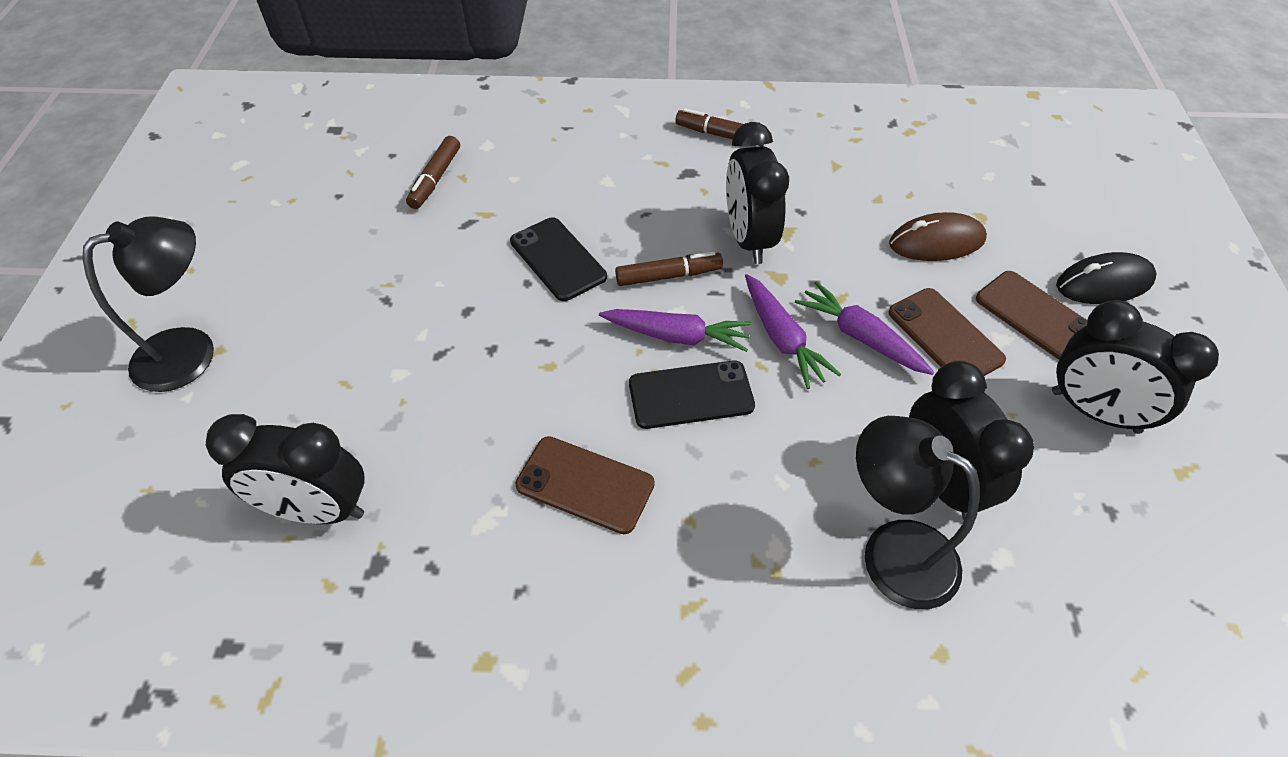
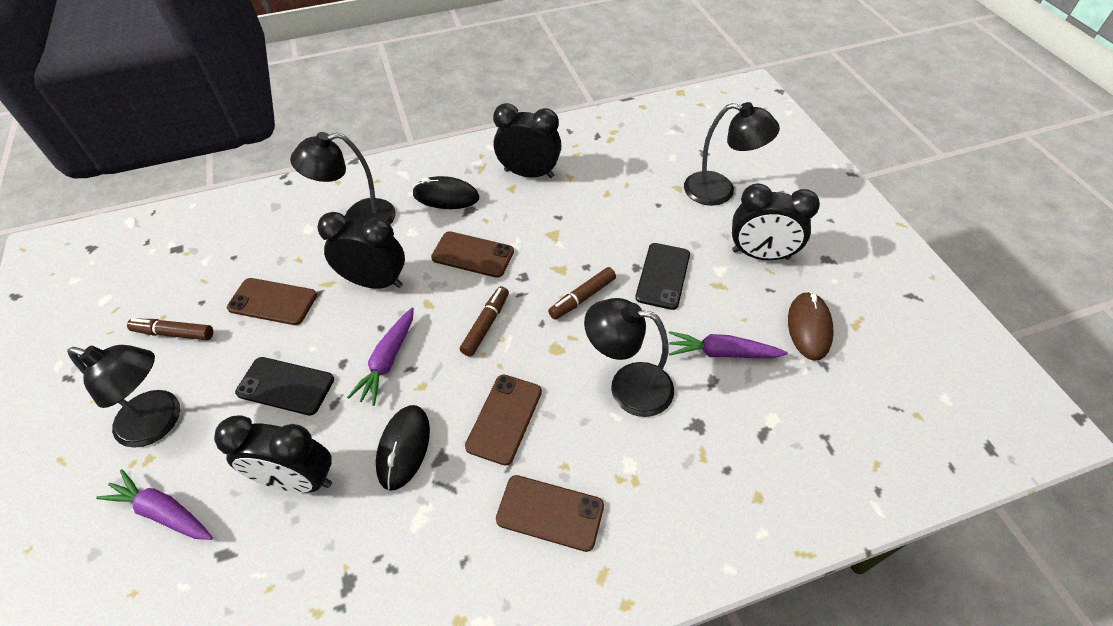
black lamp: 2 -> 4
black mouse: 1 -> 2
brown phone: 3 -> 4

